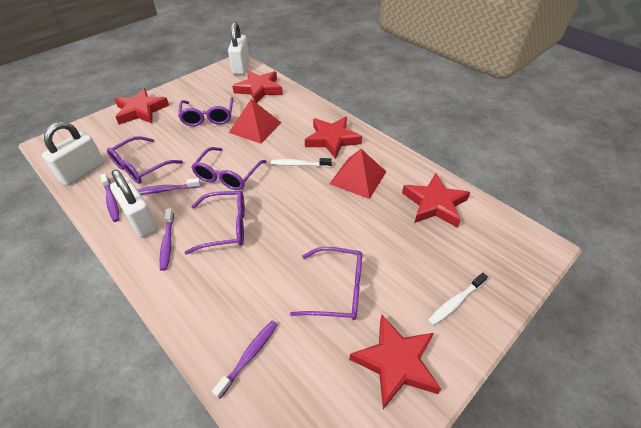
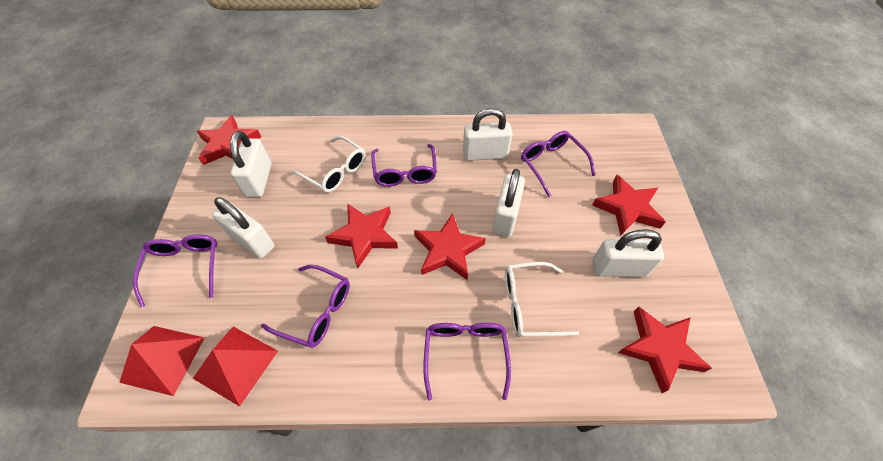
purple toothbrush: 4 -> 0
white glasses: 0 -> 2
white padlock: 3 -> 5
white toothbrush: 2 -> 0

